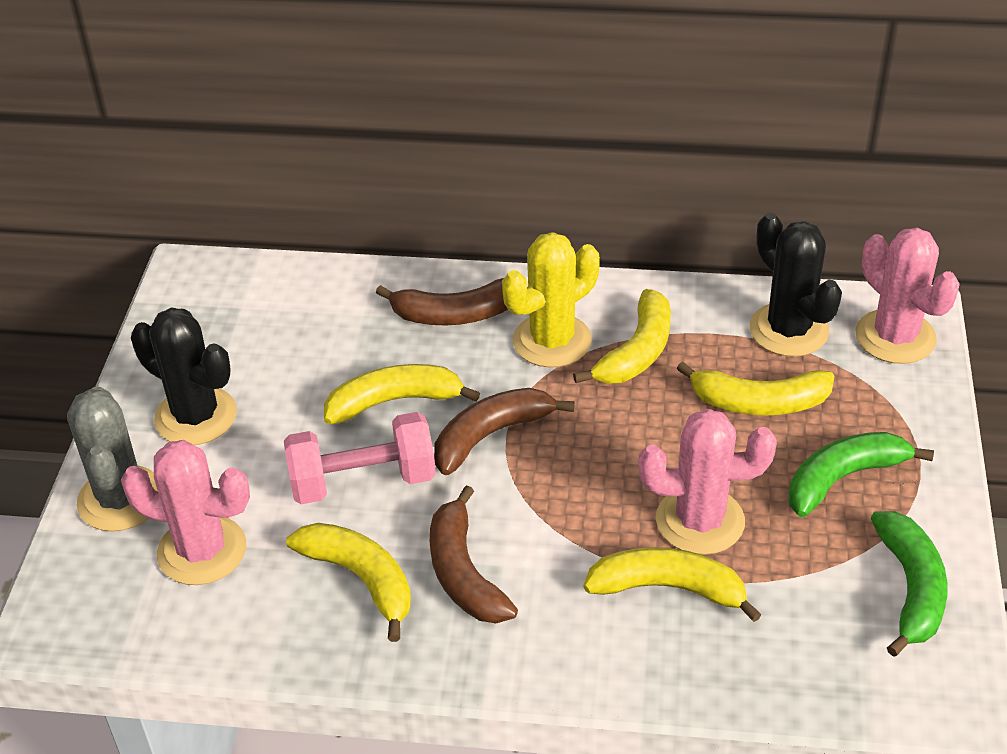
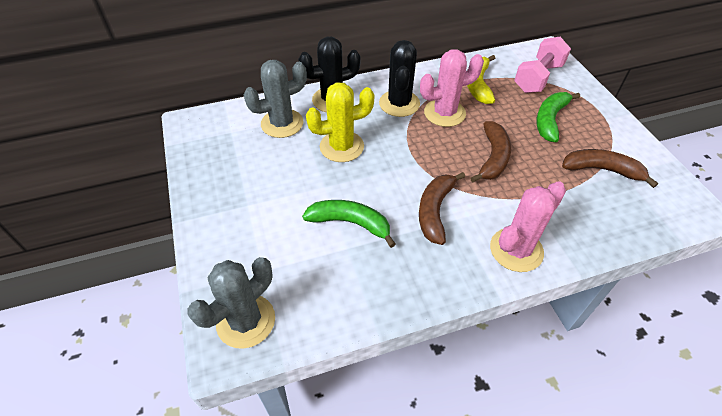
grey cactus: 1 -> 2
pink cactus: 3 -> 2
yellow banana: 5 -> 1

